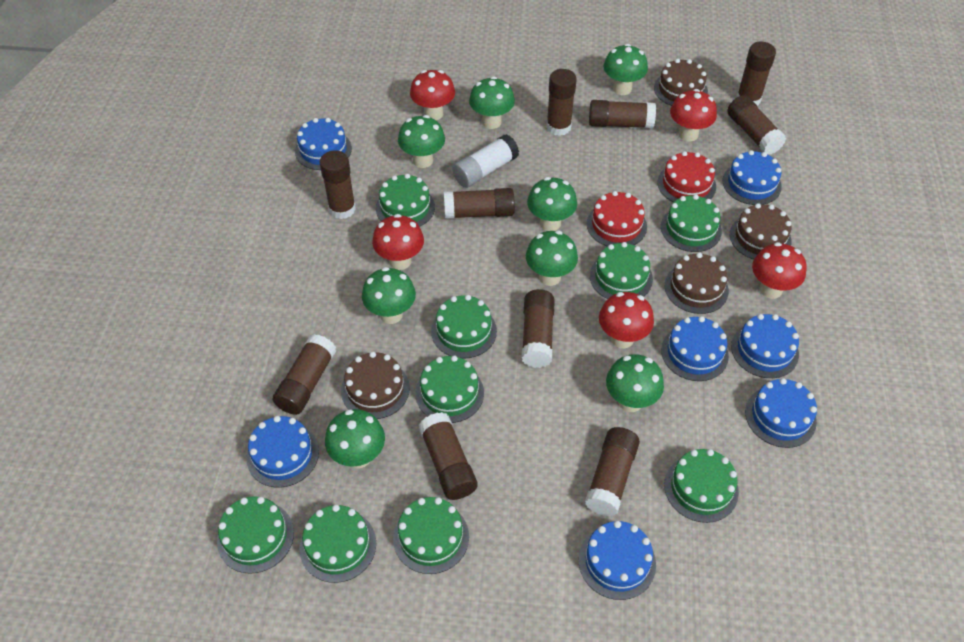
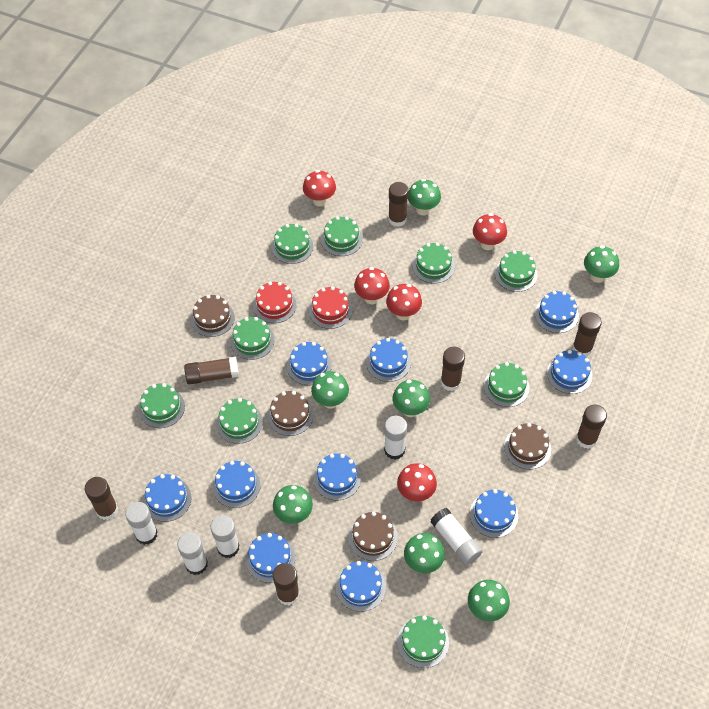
blue cake: 7 -> 10
brown glue stick: 10 -> 7
green mushroom: 8 -> 7
white glue stick: 1 -> 5

